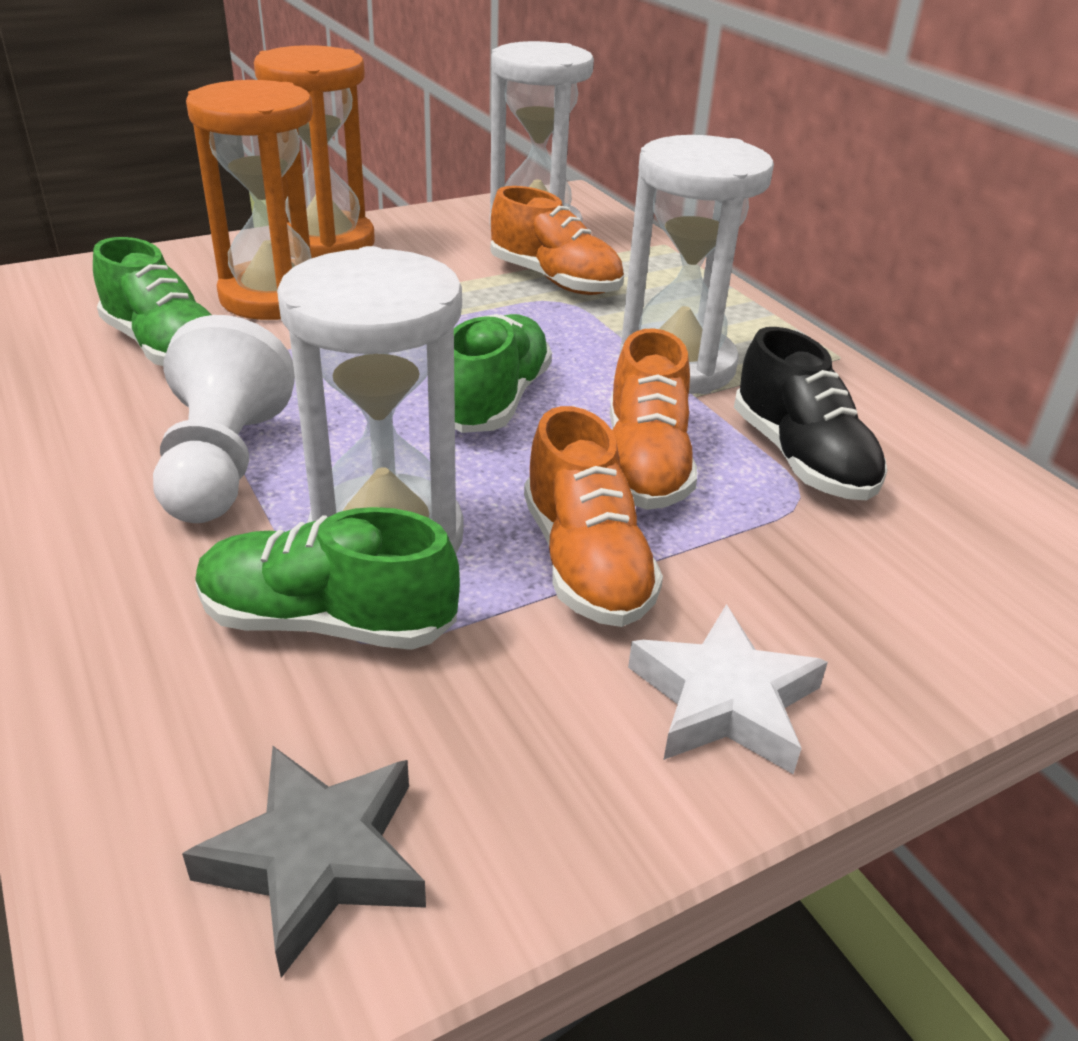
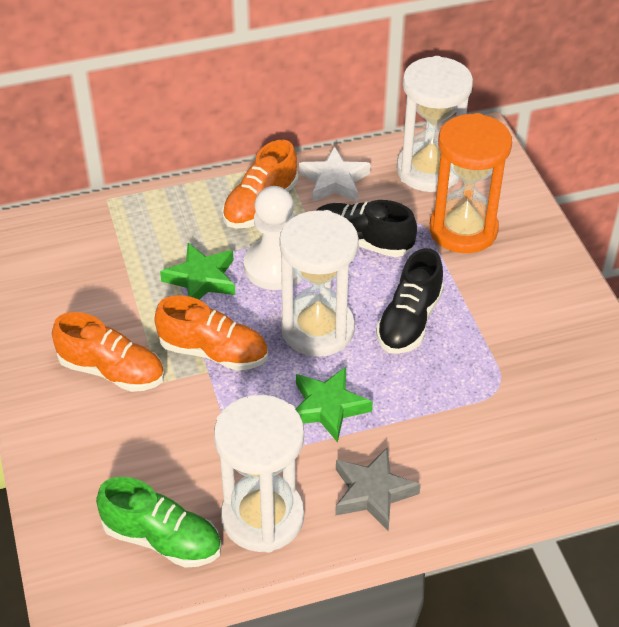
black shoe: 1 -> 2
green shoe: 3 -> 1
green star: 0 -> 2
orange hourglass: 2 -> 1

